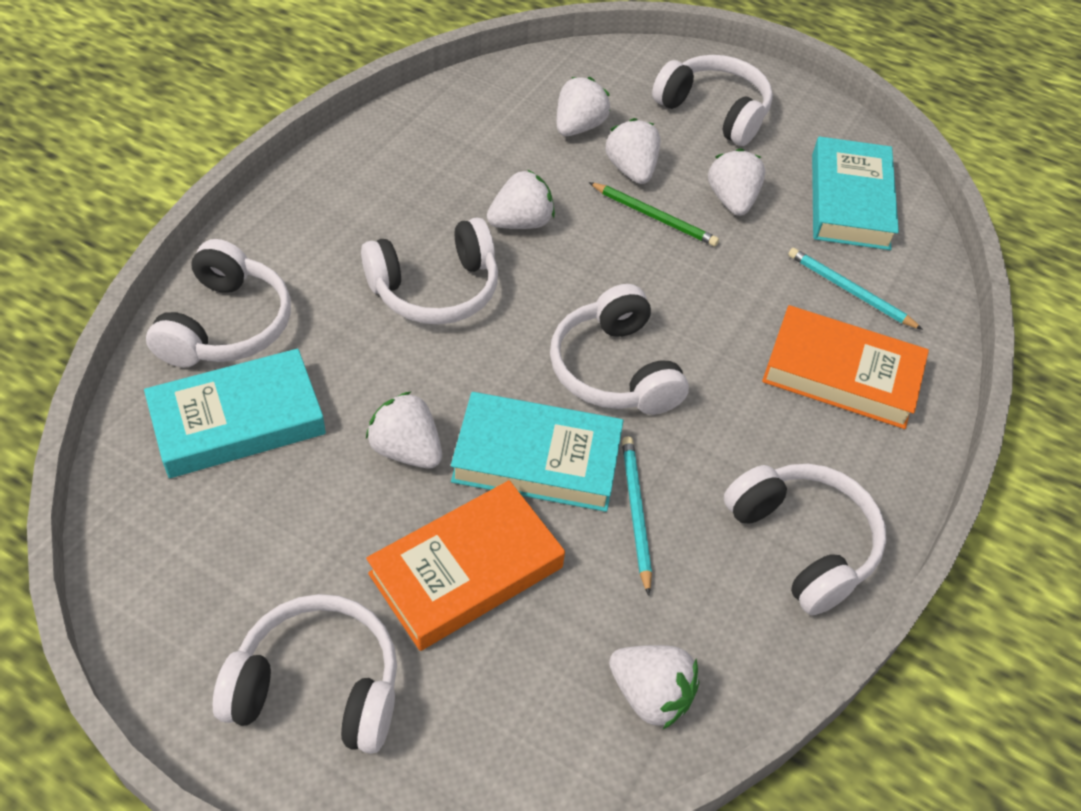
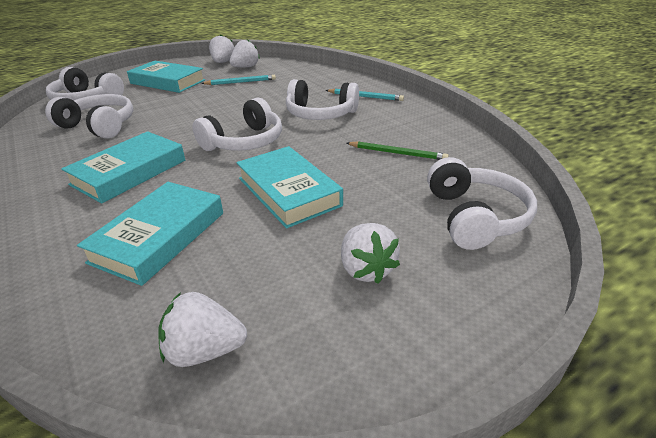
orange book: 2 -> 0
turquoise book: 3 -> 4
white headphones: 6 -> 5
white strawberry: 6 -> 4

